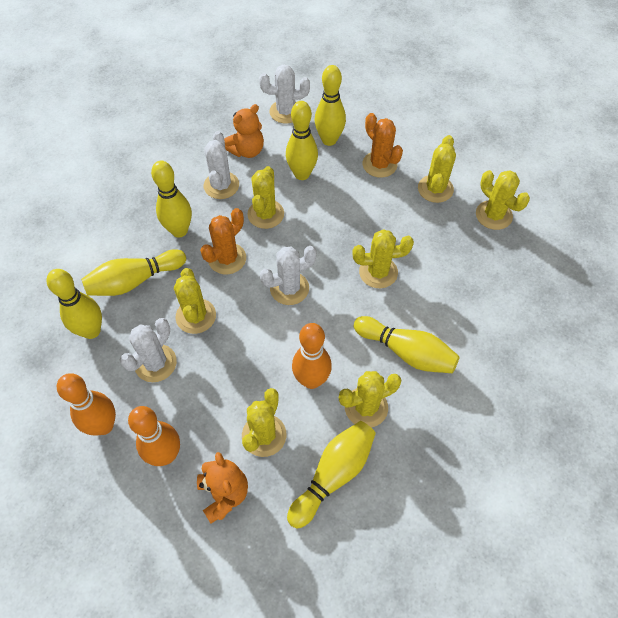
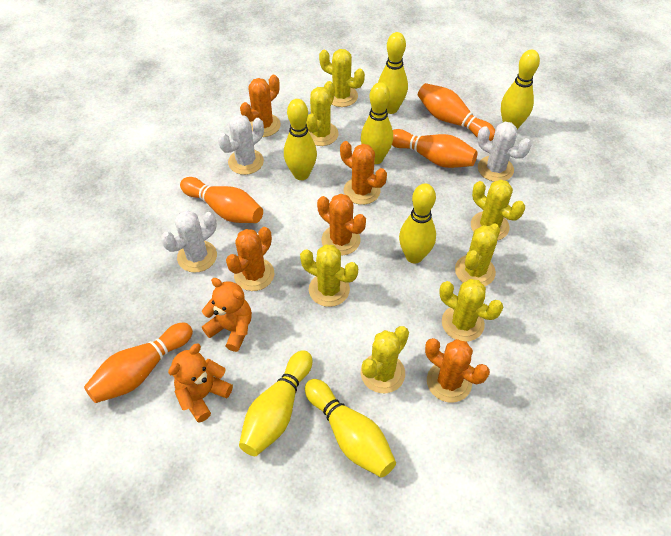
orange bowling pin: 3 -> 4
orange cactus: 2 -> 5
white cactus: 4 -> 3

